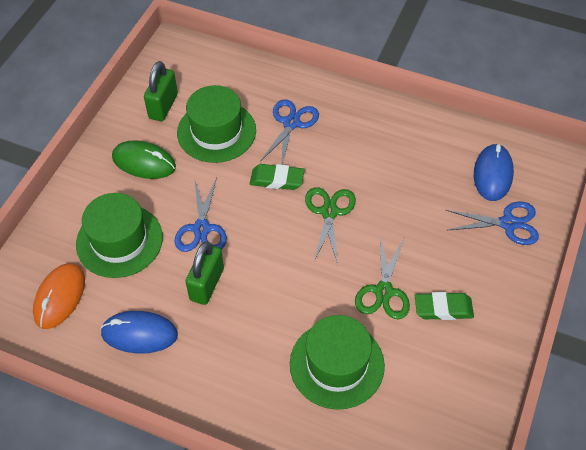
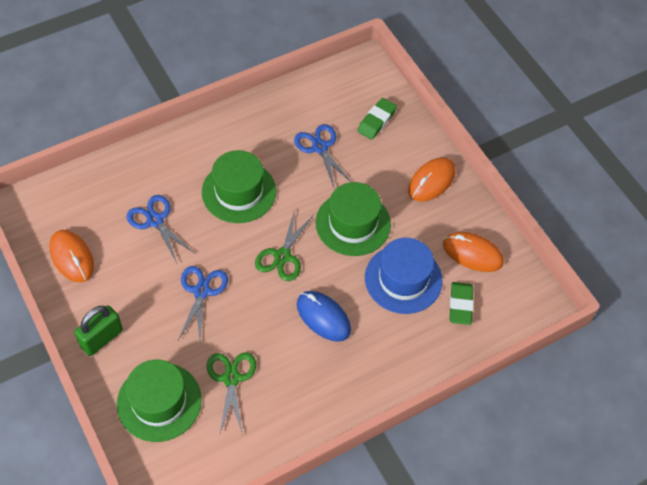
blue hat: 0 -> 1
blue mouse: 2 -> 1
green mouse: 1 -> 0
green padlock: 2 -> 1
orange mouse: 1 -> 3

